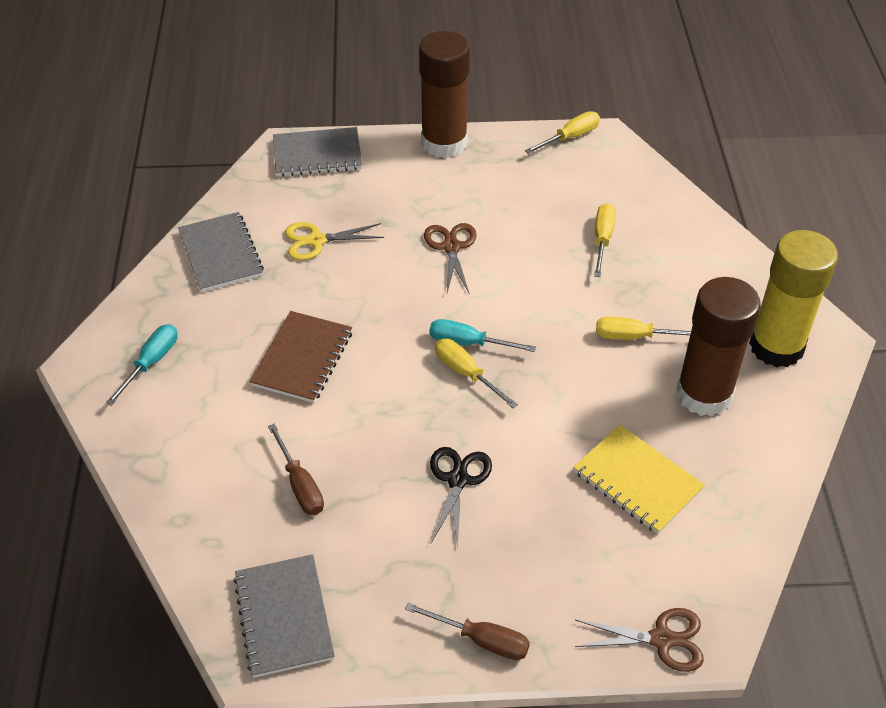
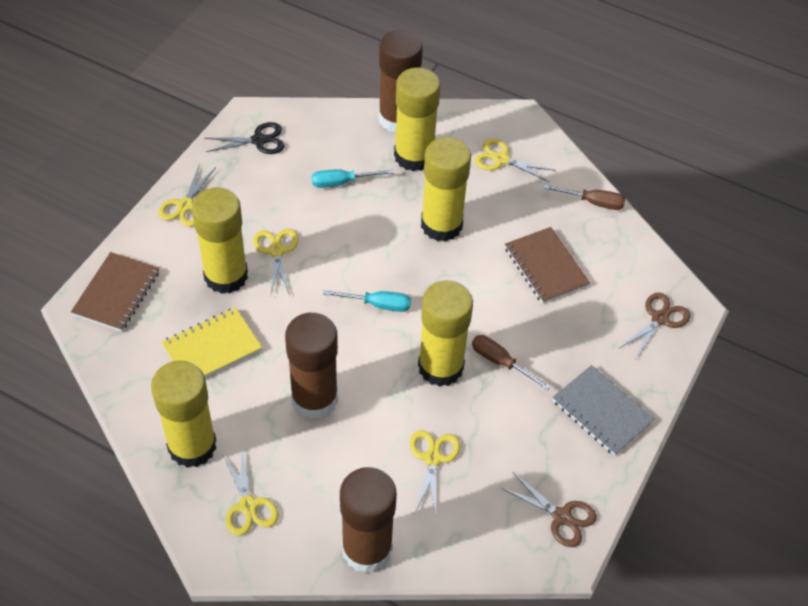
brown glue stick: 2 -> 3
brown notebook: 1 -> 2
grey notebook: 3 -> 1
yellow glue stick: 1 -> 5
yellow scissors: 1 -> 5
yellow screwdriver: 4 -> 0

